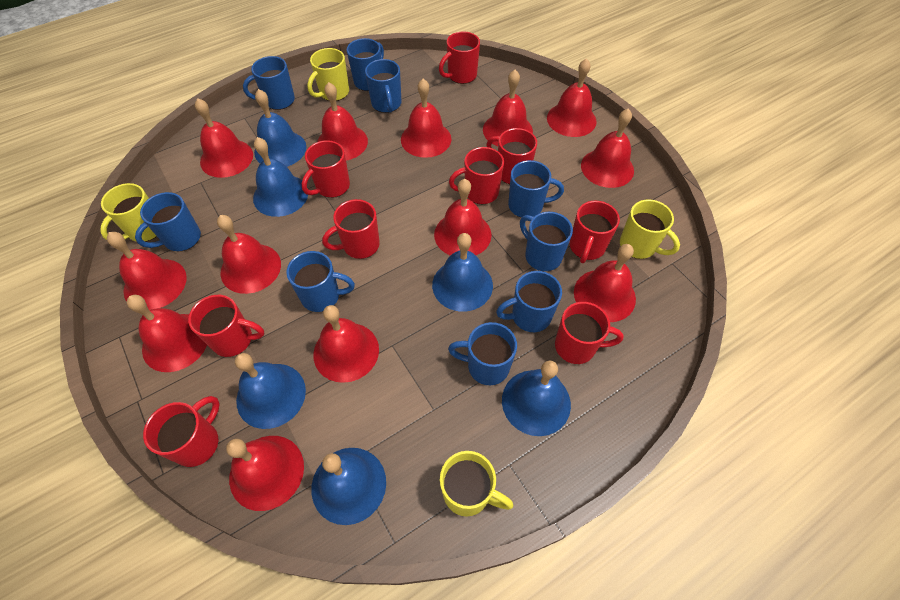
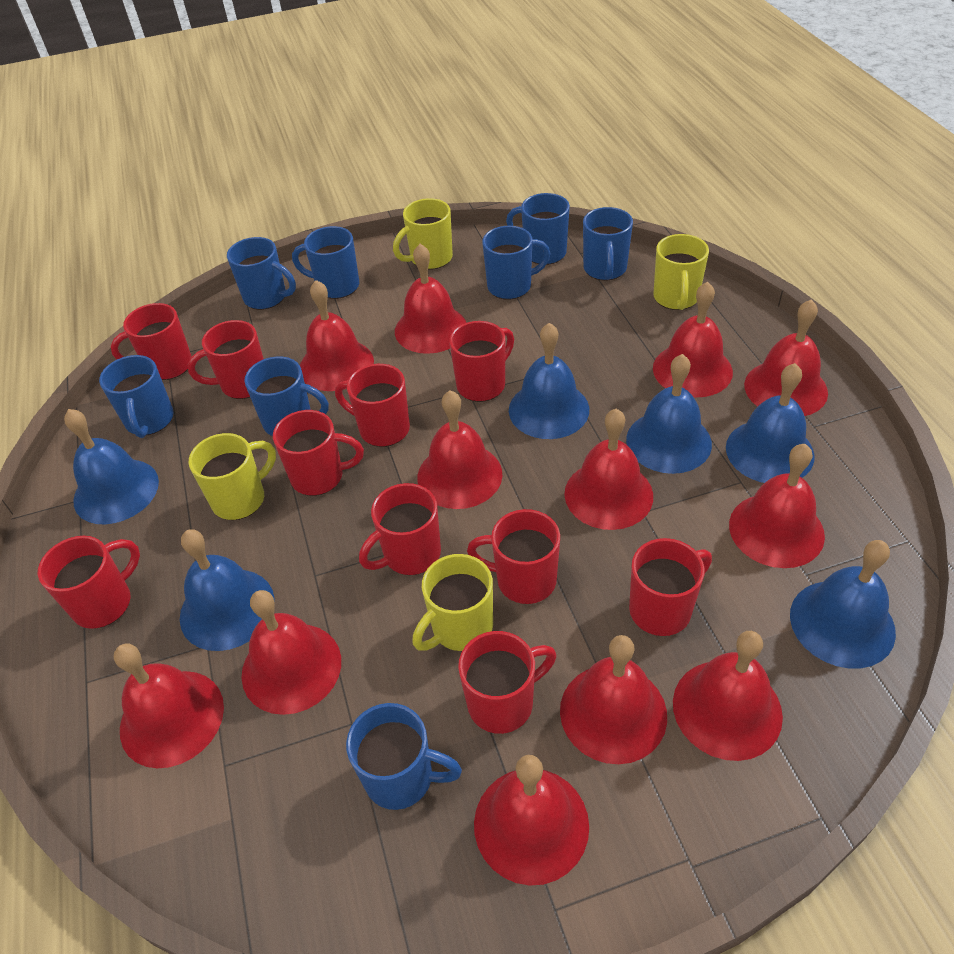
blue mug: 9 -> 8
red bell: 13 -> 12
red mug: 9 -> 10

